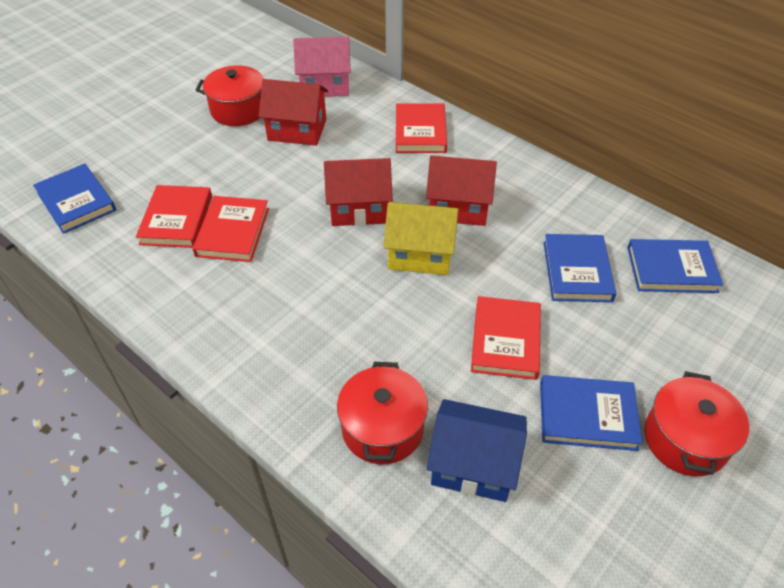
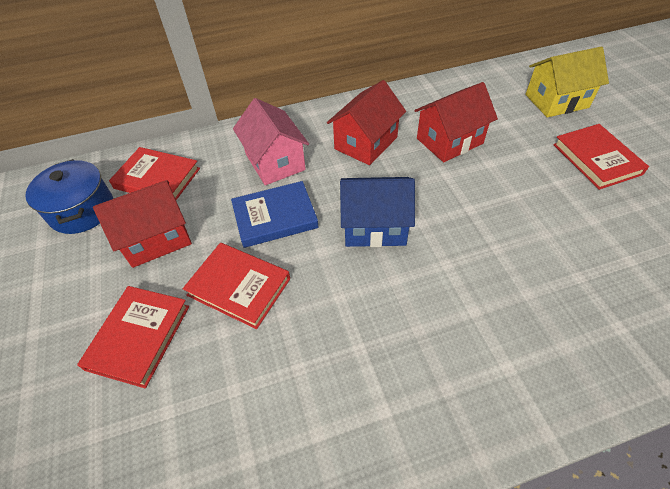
blue book: 4 -> 1
blue pot: 0 -> 1
red pot: 3 -> 0

